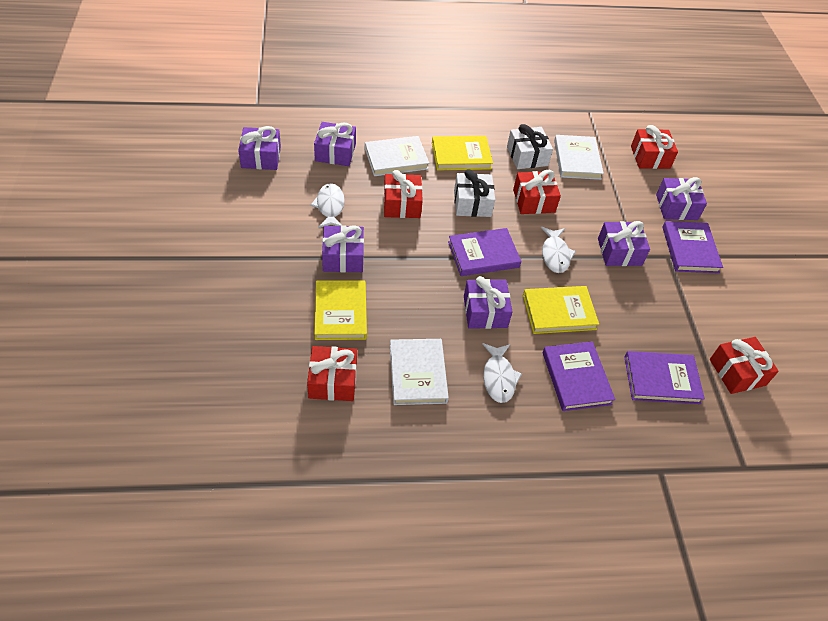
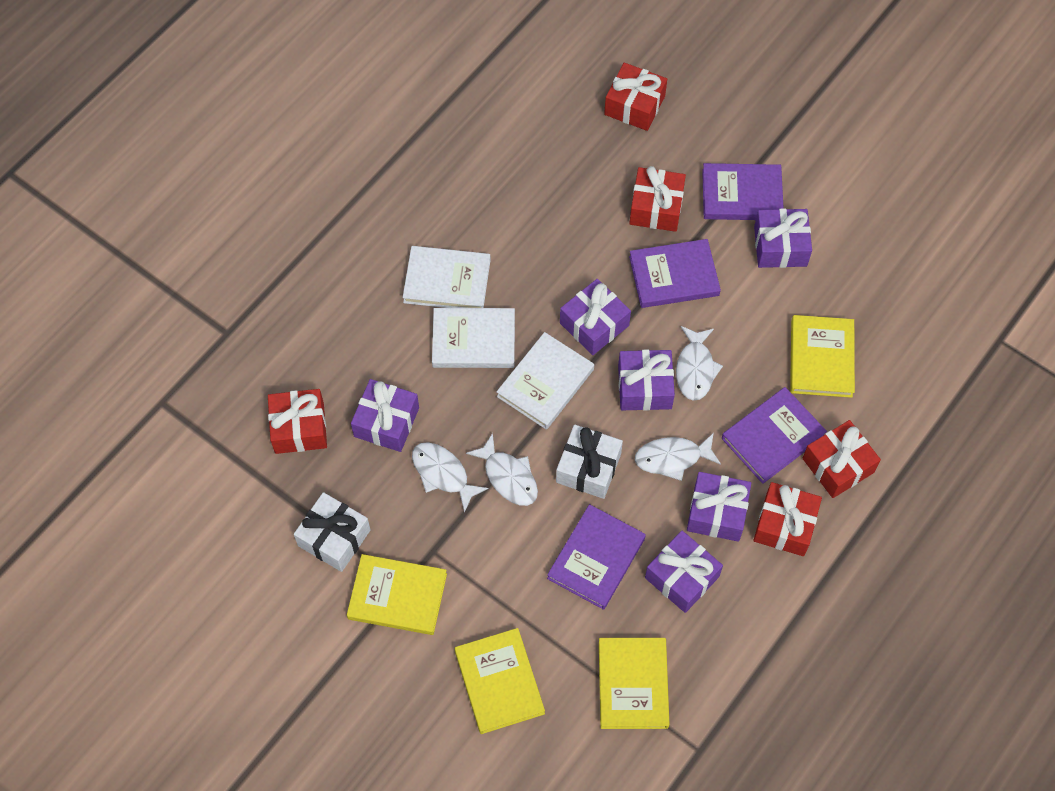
white fish: 3 -> 4
yellow book: 3 -> 4

